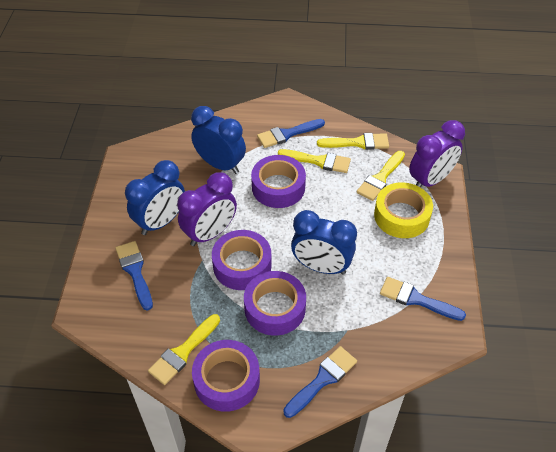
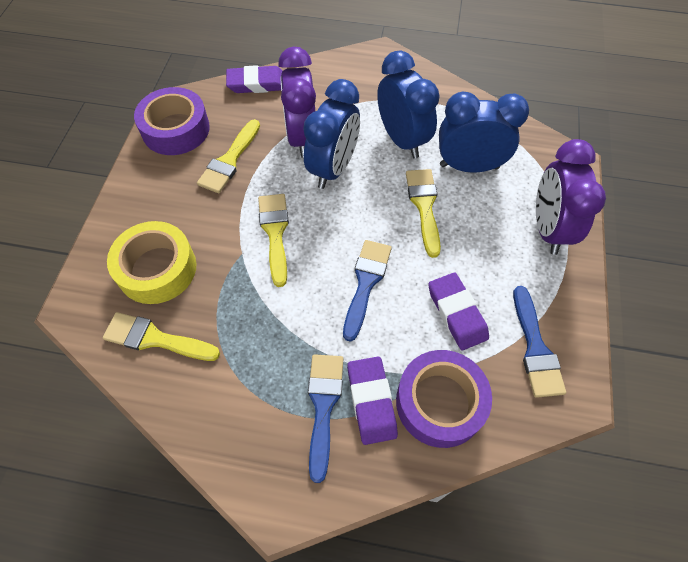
blue brush: 4 -> 3
purple eraser: 0 -> 3
purple tape: 4 -> 2

